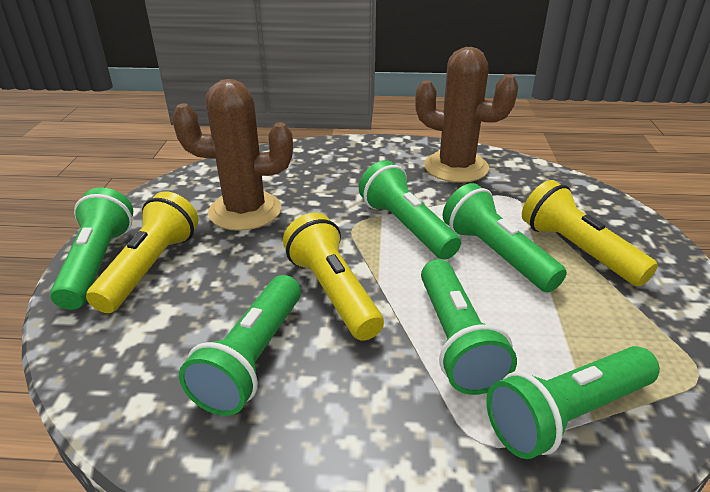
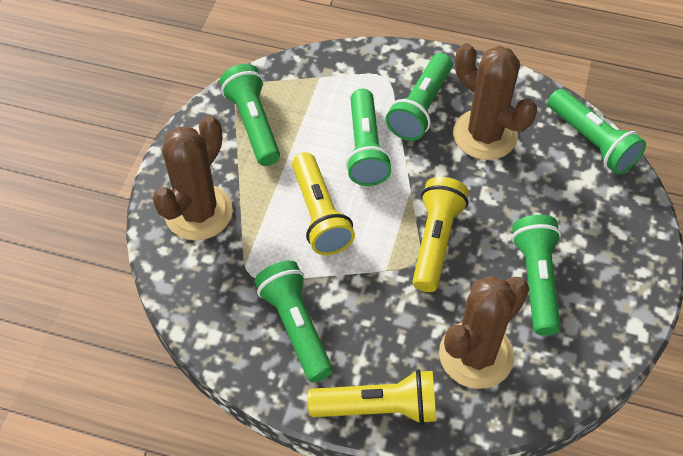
brown cactus: 2 -> 3

